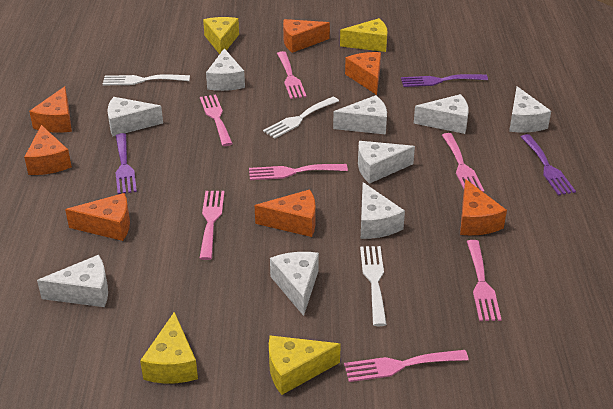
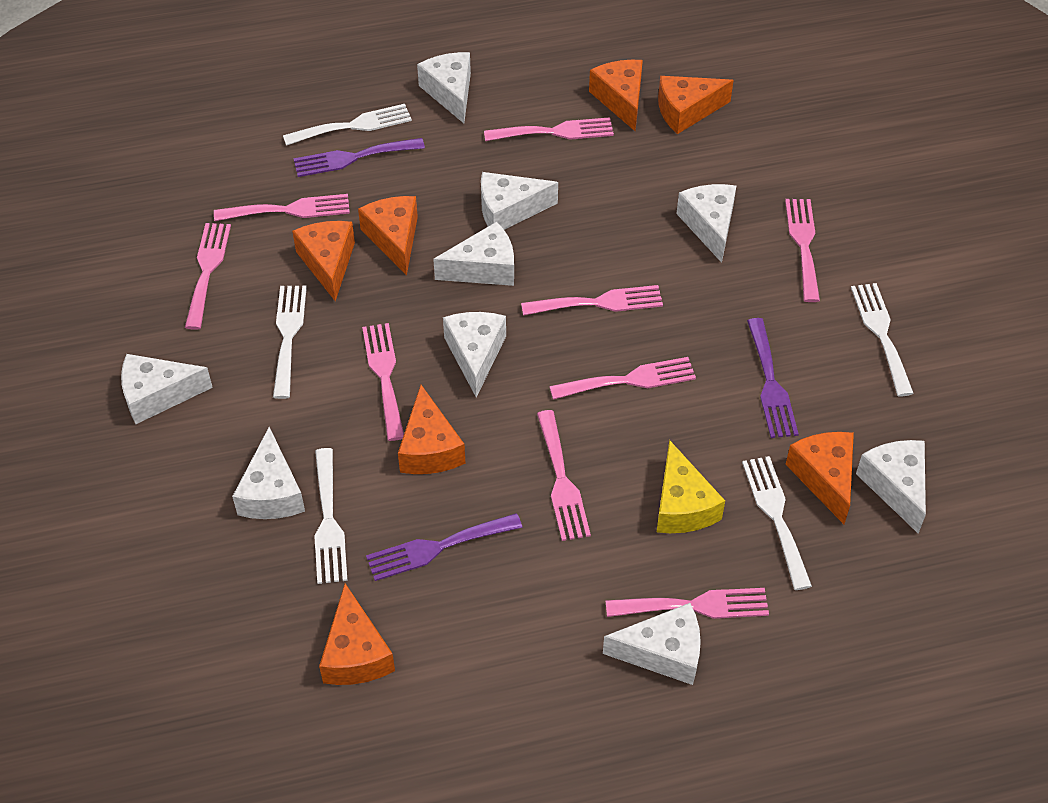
pink fork: 7 -> 9
white fork: 3 -> 5
yellow cheese: 4 -> 1

